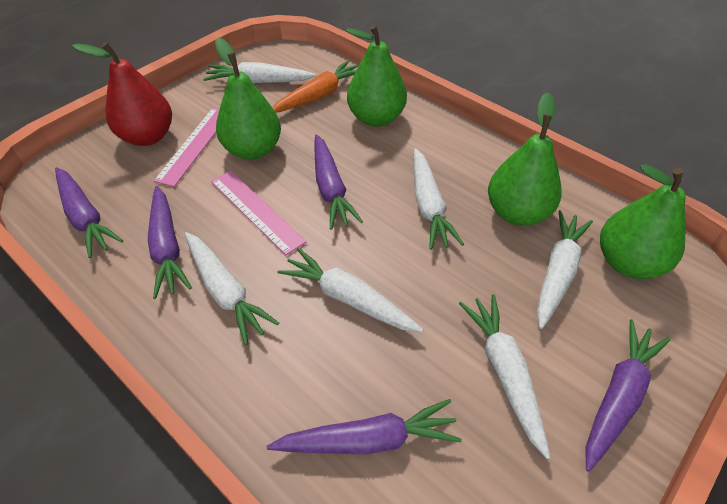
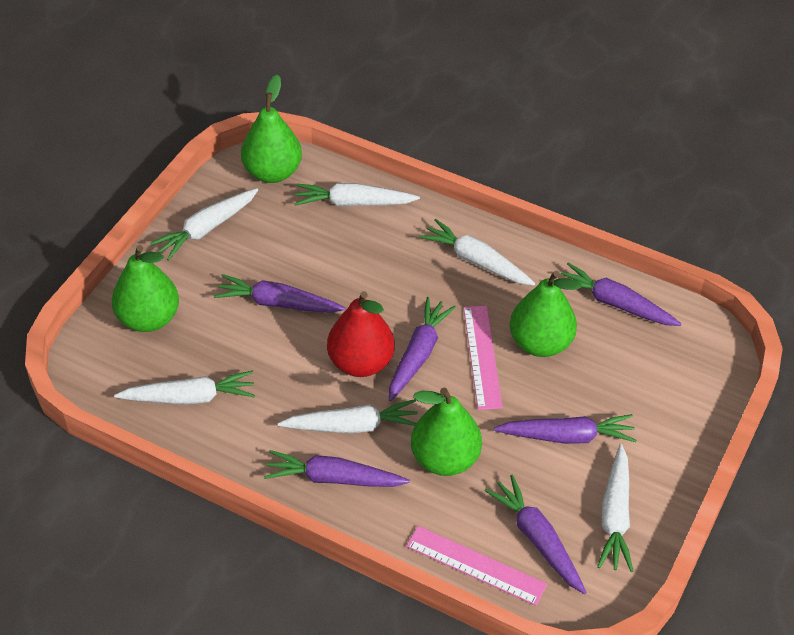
orange carrot: 1 -> 0
purple carrot: 5 -> 6

